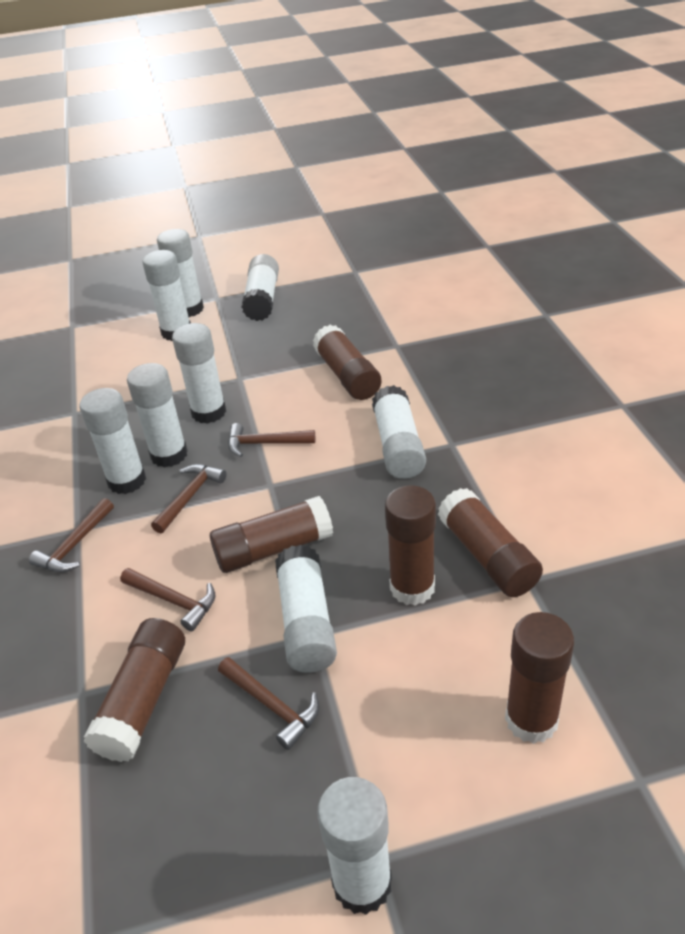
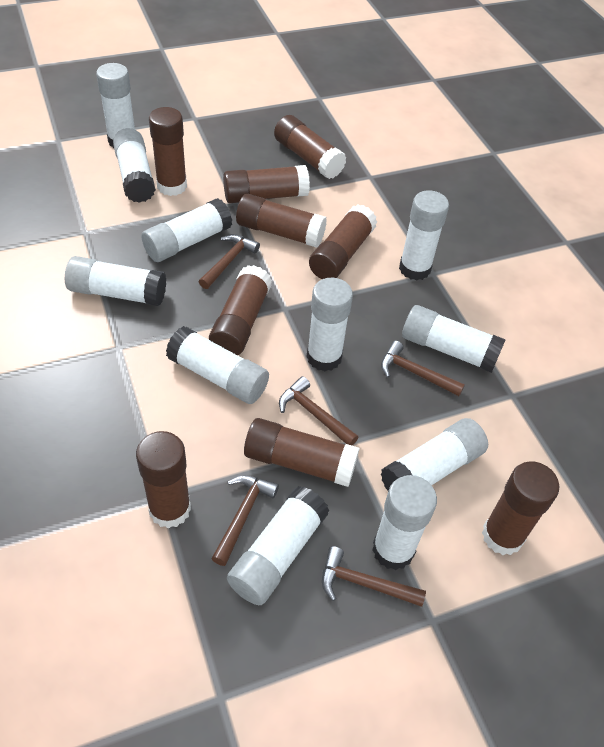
brown glue stick: 6 -> 9
white glue stick: 9 -> 11

